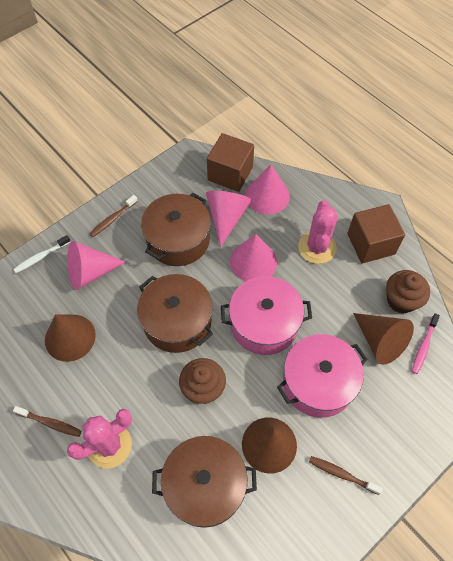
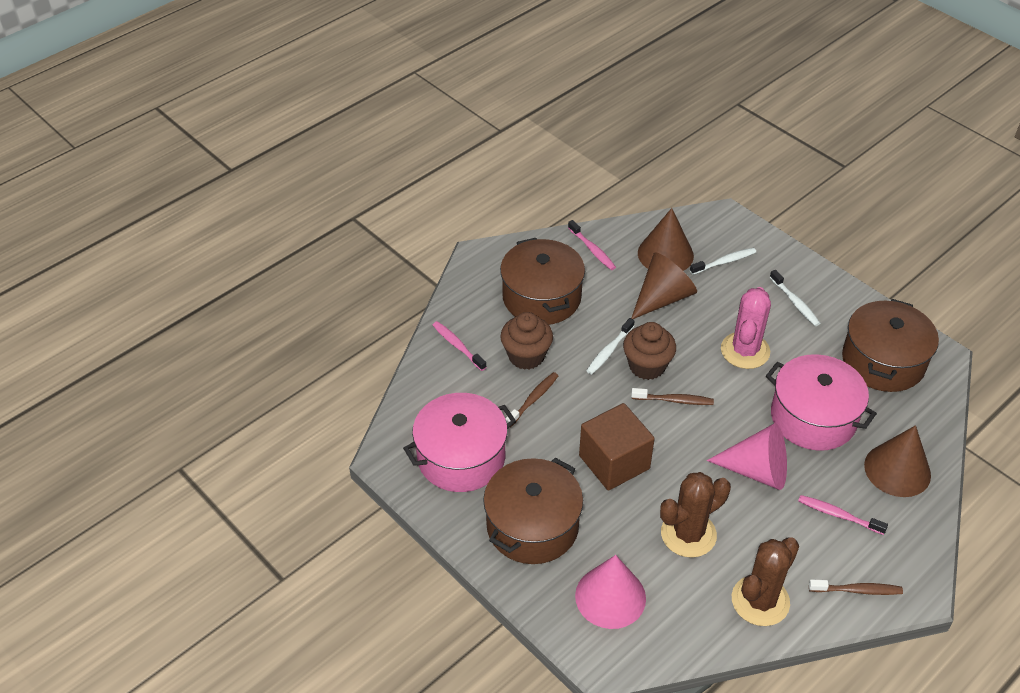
brown cactus: 0 -> 2
brown cube: 2 -> 1
pink cactus: 2 -> 1
pink cone: 4 -> 2
pink toothbrush: 1 -> 3
white toothbrush: 1 -> 3

